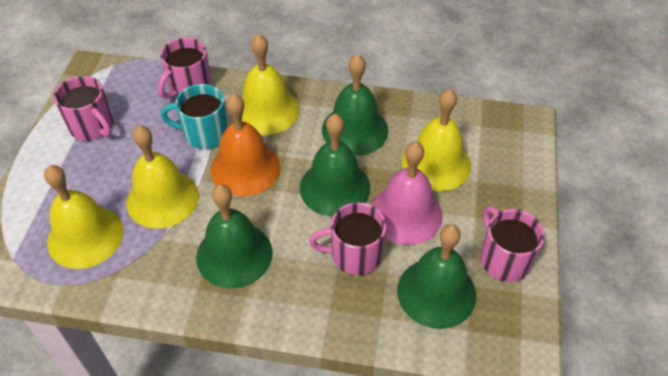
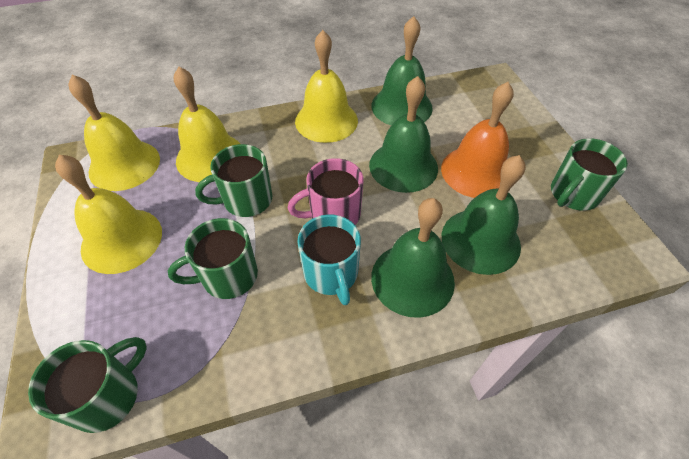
green mug: 0 -> 4
pink bell: 1 -> 0
pink mug: 4 -> 1

